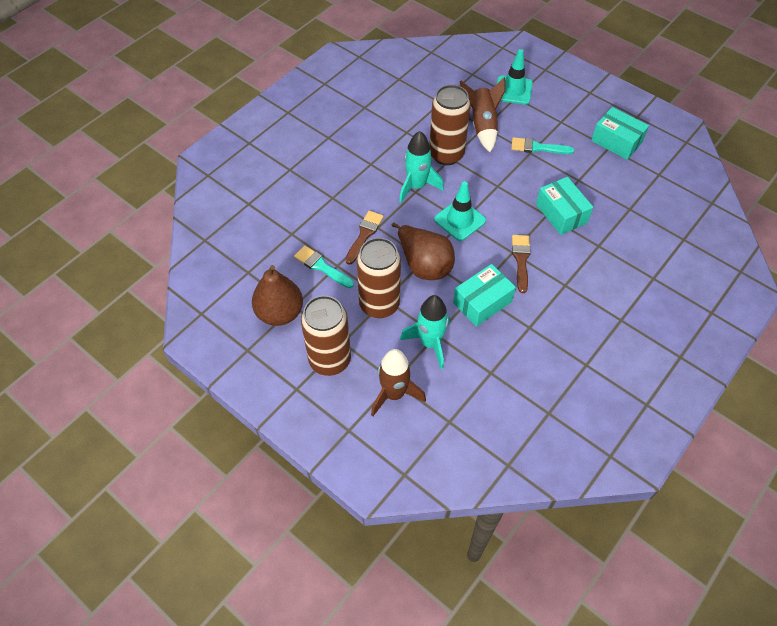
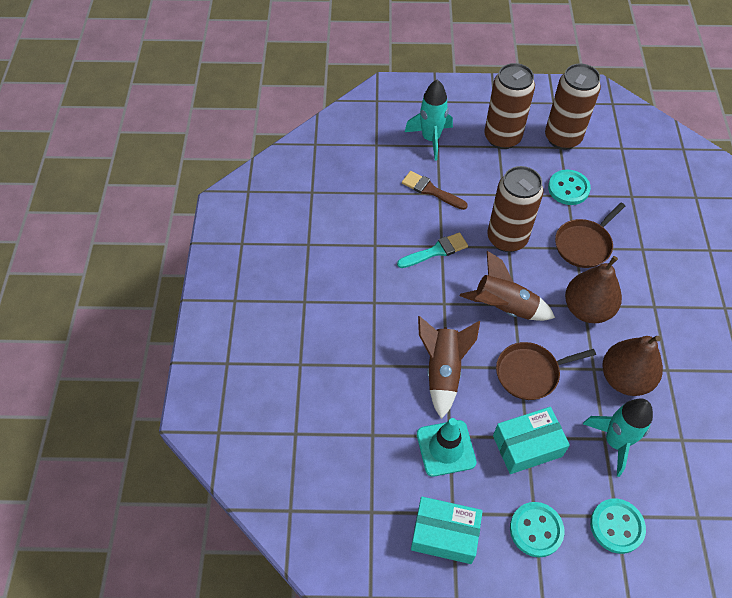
brown brush: 2 -> 1
brown pan: 0 -> 2
turquoise box: 3 -> 2
turquoise brush: 2 -> 1
turquoise button: 0 -> 3
turquoise traffic cone: 2 -> 1

